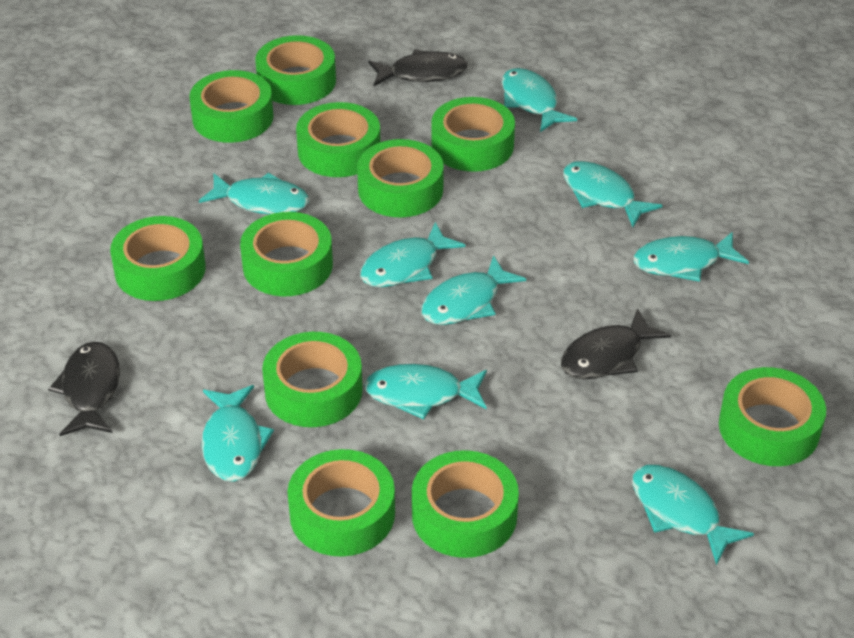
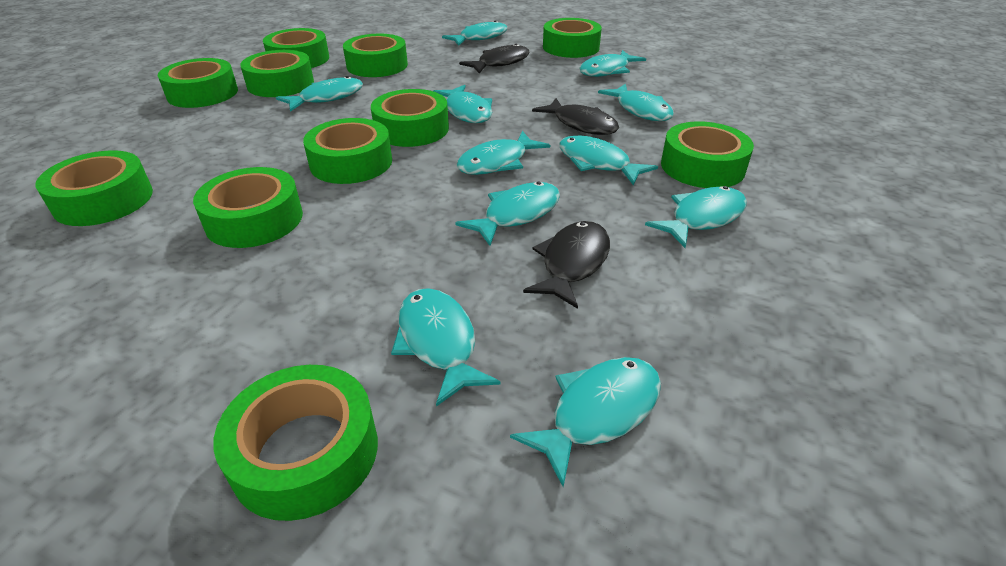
turquoise fish: 9 -> 11

